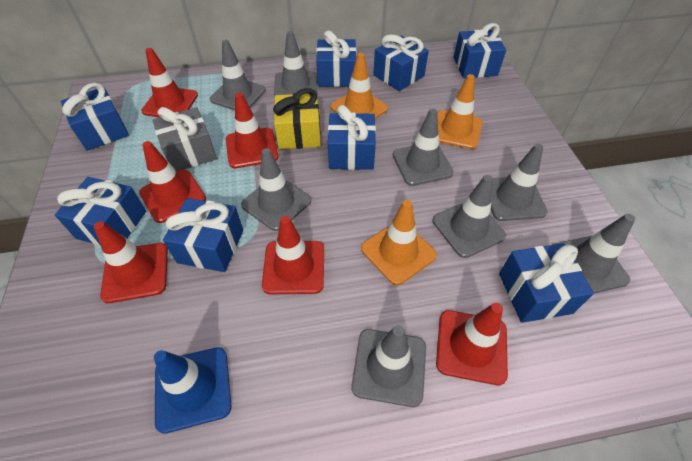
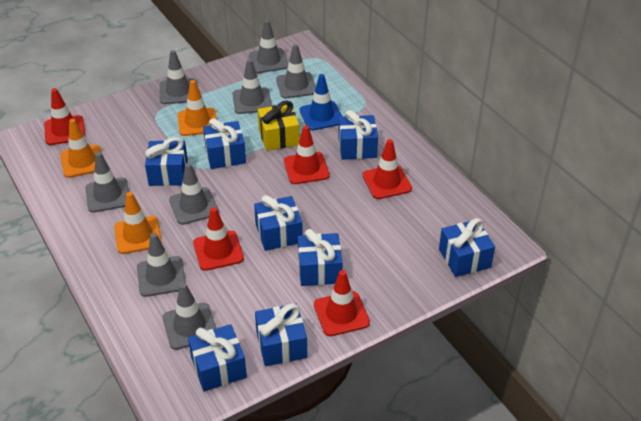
grey gift: 1 -> 0
red traffic cone: 6 -> 5

